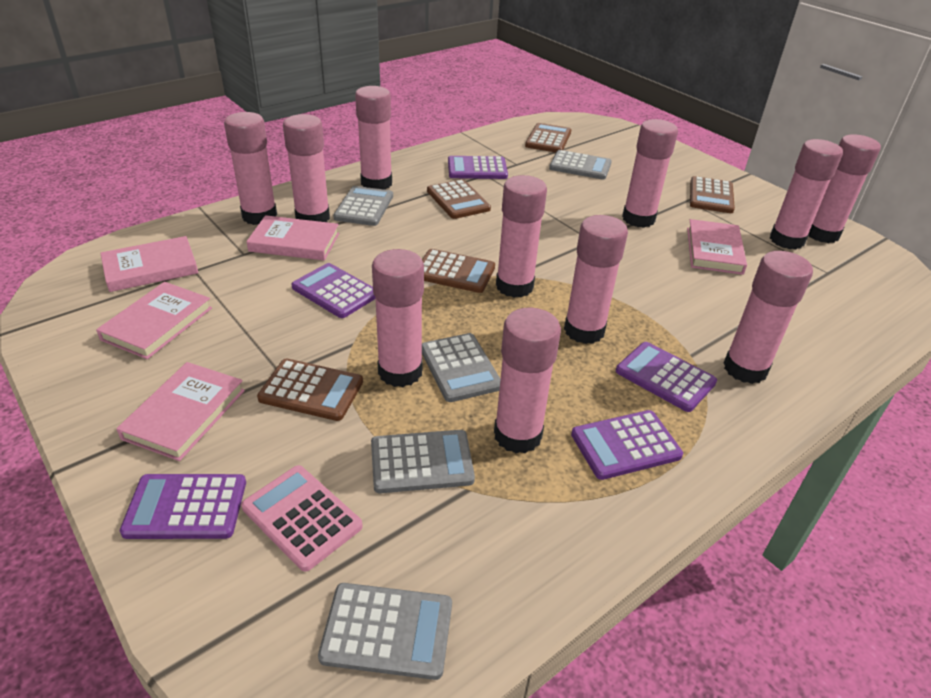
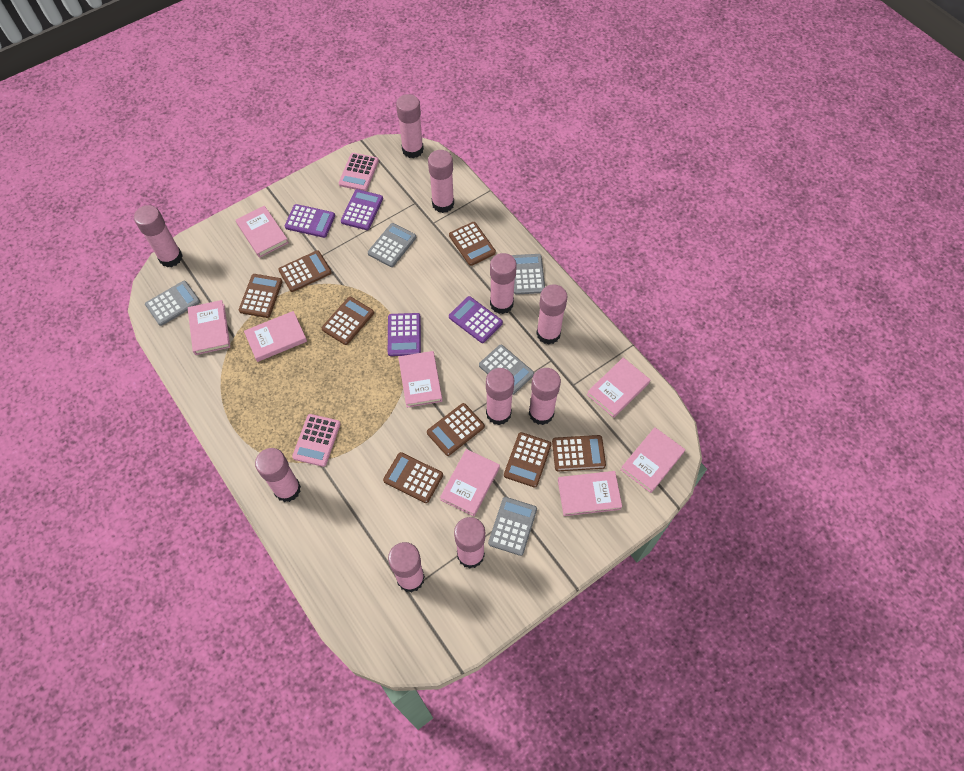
brown calculator: 5 -> 8
pink book: 5 -> 8
pink calculator: 1 -> 2
pink glue stick: 11 -> 10
purple calculator: 5 -> 4

